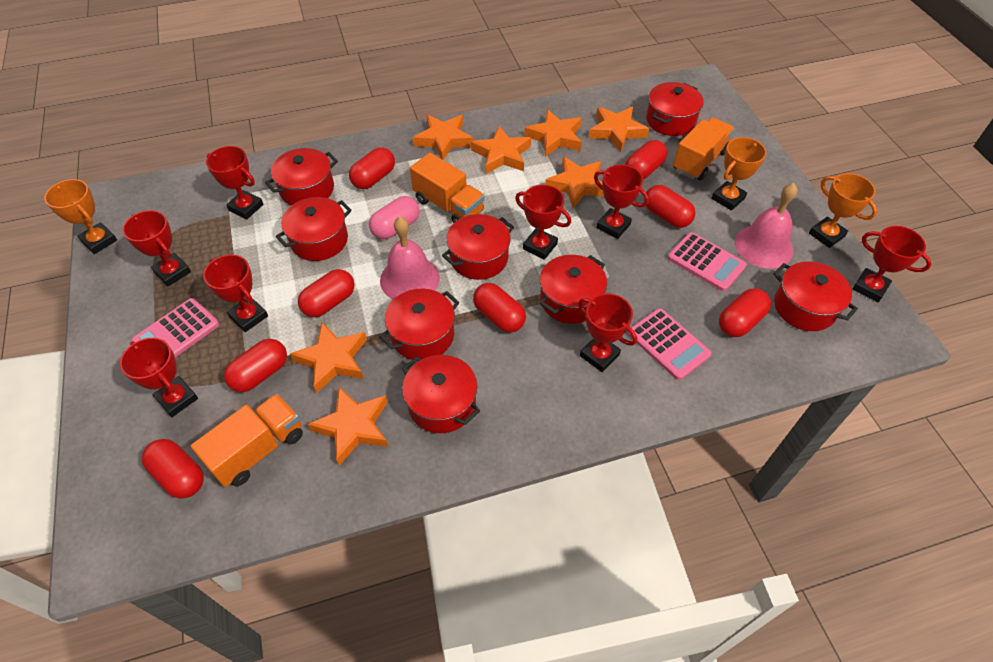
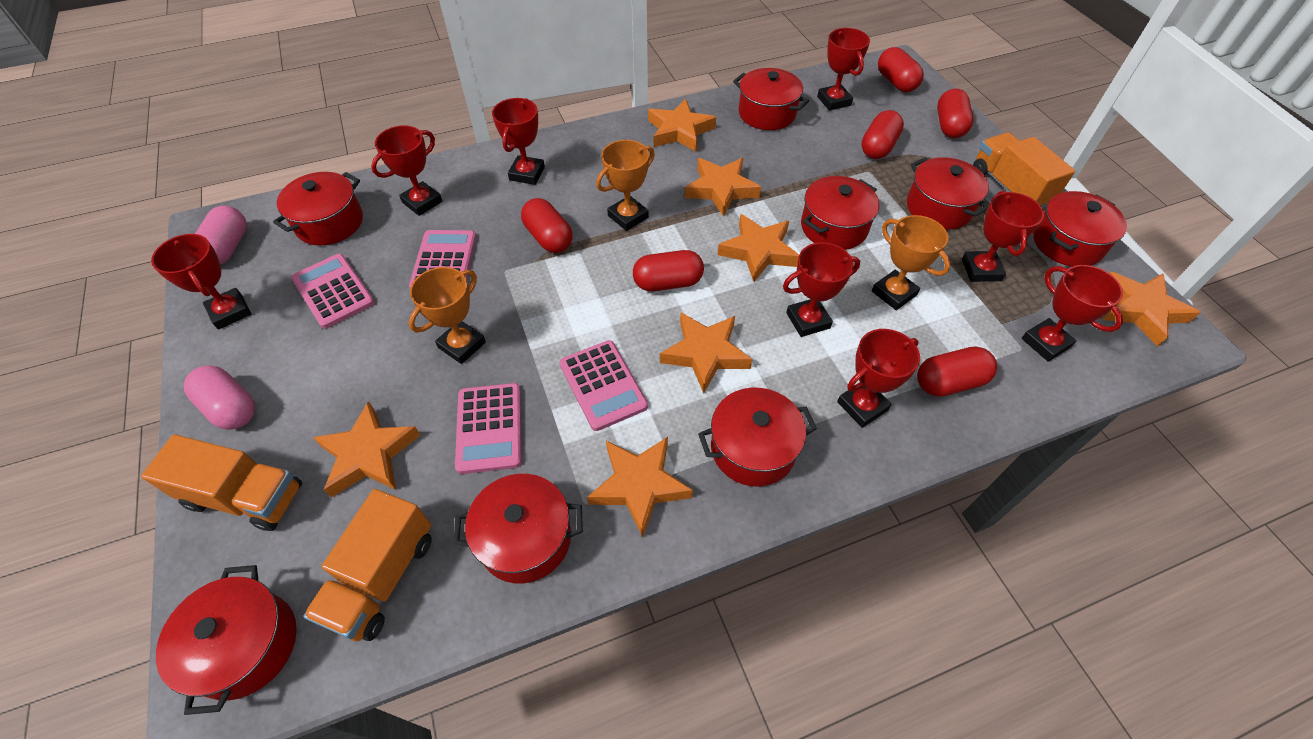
pink bell: 2 -> 0
pink calculator: 3 -> 4
pink capsule: 1 -> 2
red capsule: 8 -> 6

